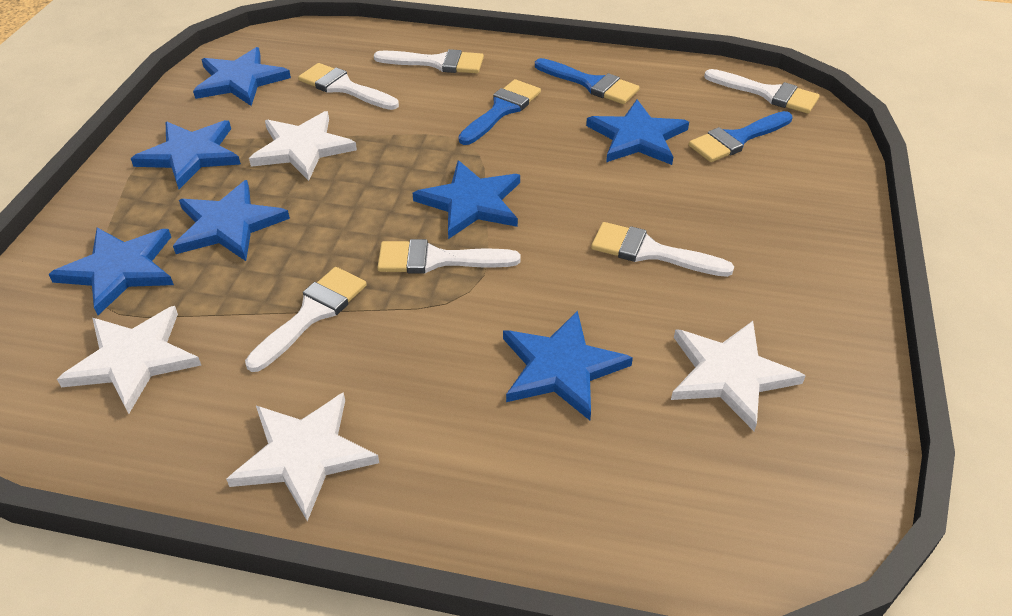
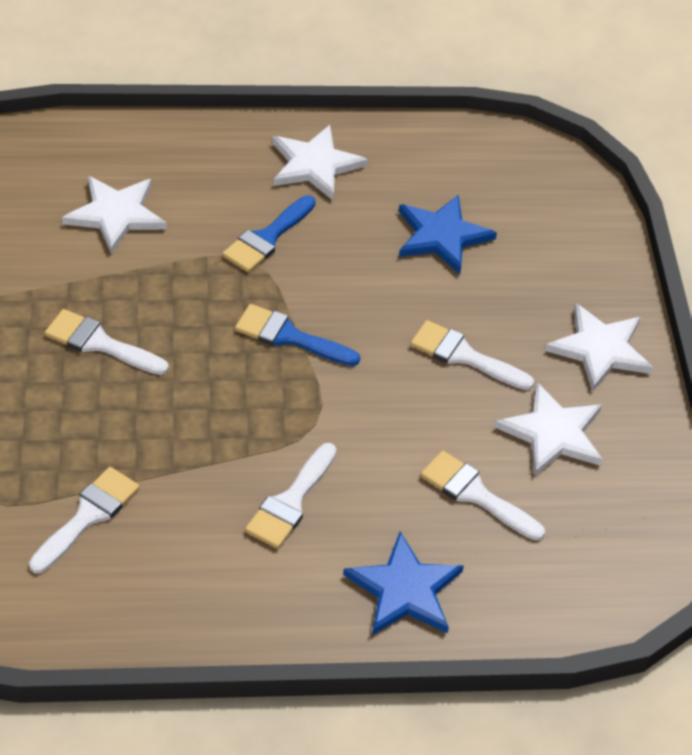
blue brush: 3 -> 2
blue star: 7 -> 2
white brush: 6 -> 5

